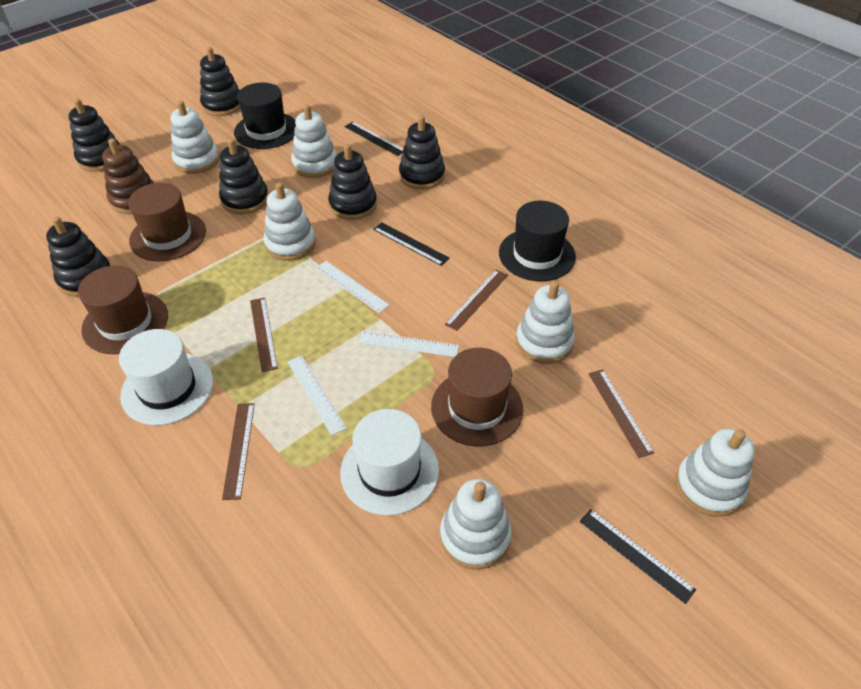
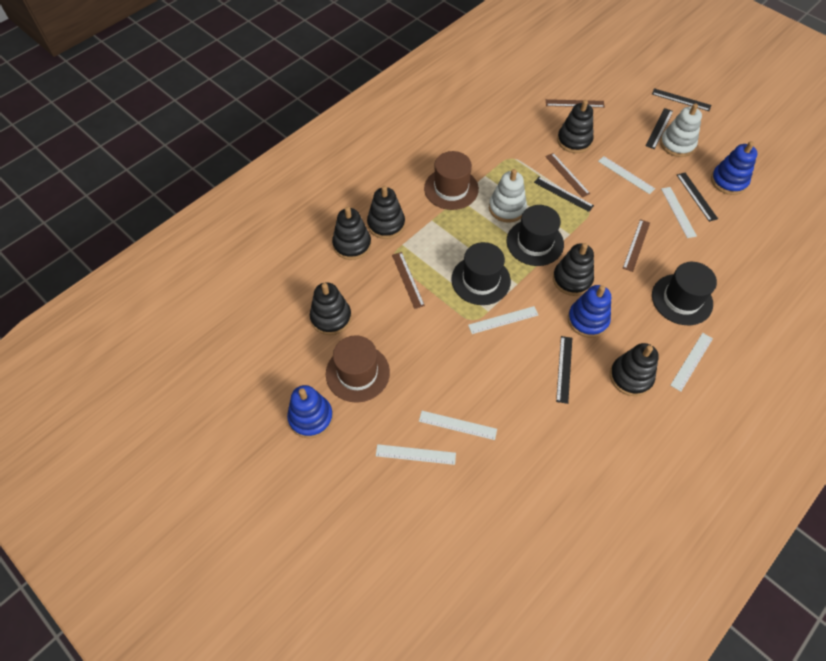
black hat: 2 -> 3
black ruler: 3 -> 5
blue stacking toy: 0 -> 3
brown hat: 3 -> 2
brown stacking toy: 1 -> 0
white hat: 2 -> 0
white ruler: 3 -> 6
white stacking toy: 6 -> 2

